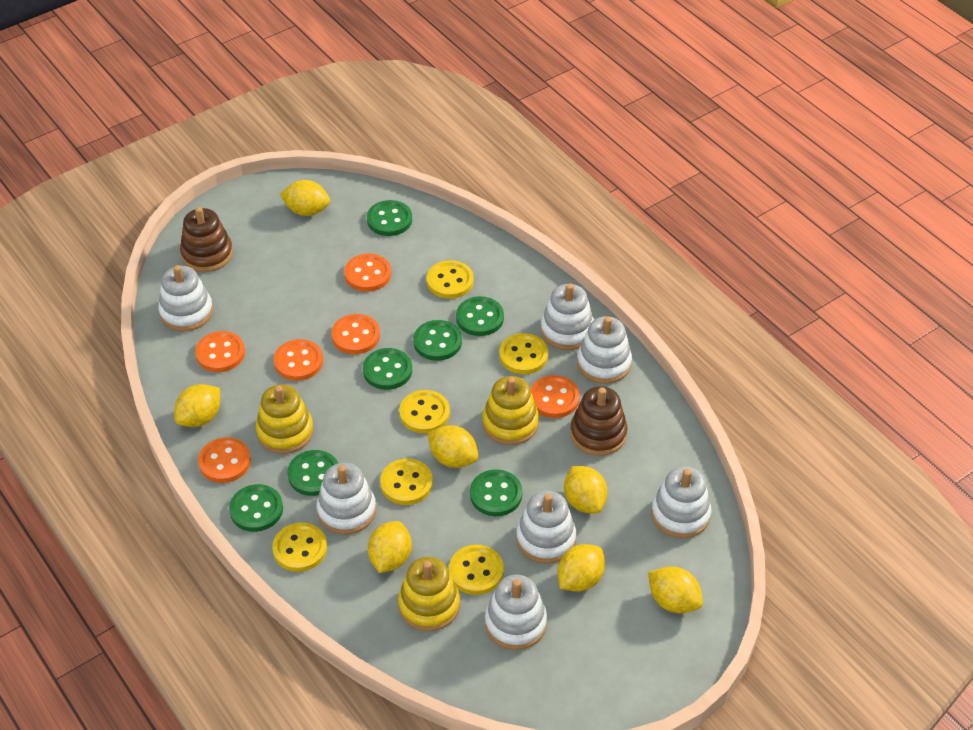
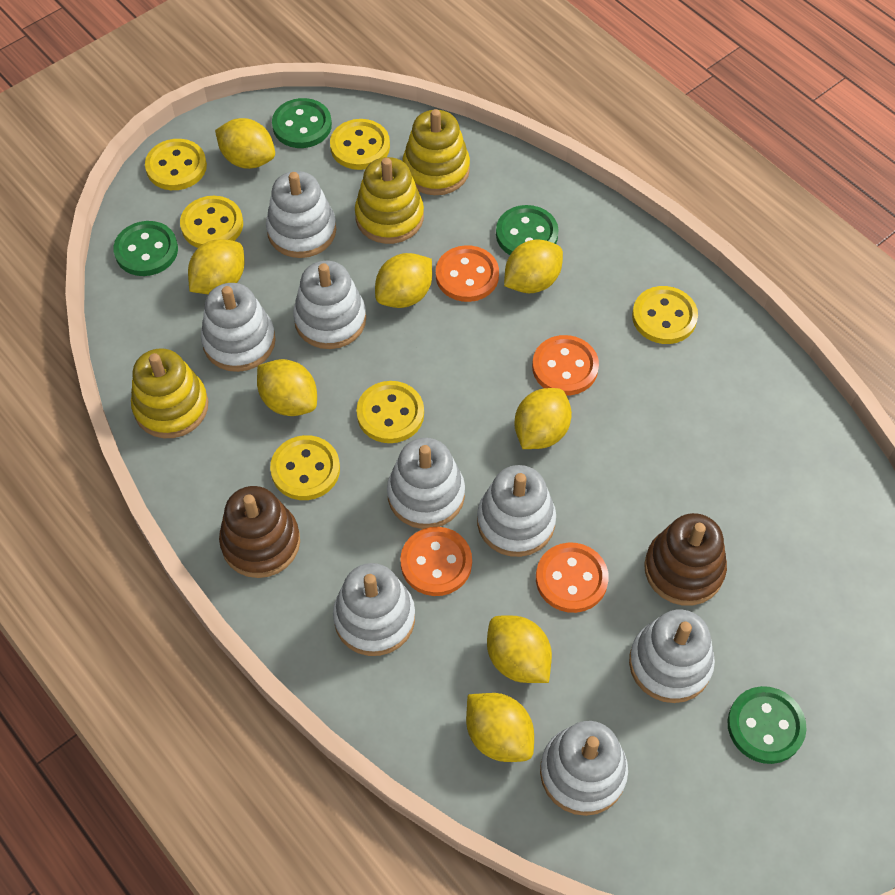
green button: 7 -> 4
orange button: 6 -> 4
white stacking toy: 7 -> 8
yellow lemon: 7 -> 8

